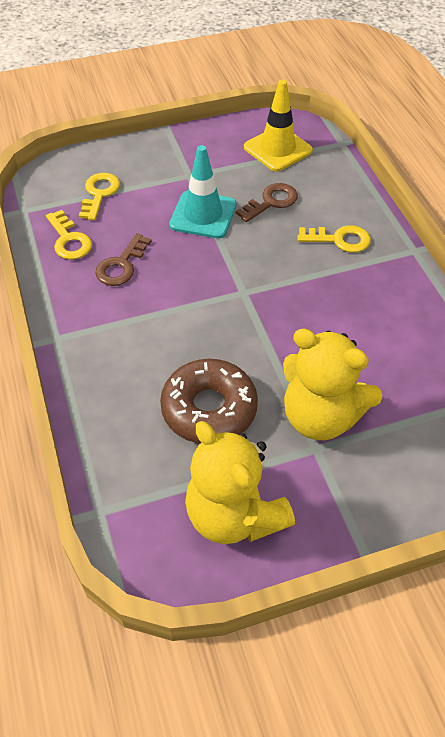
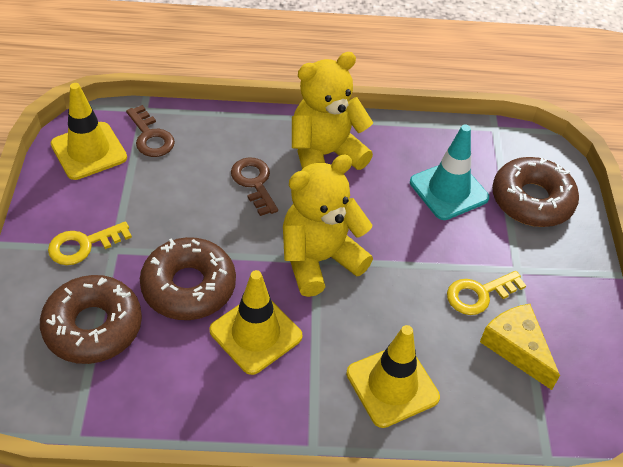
brown donut: 1 -> 3
yellow cheese: 0 -> 1
yellow key: 3 -> 2
yellow traffic cone: 1 -> 3

